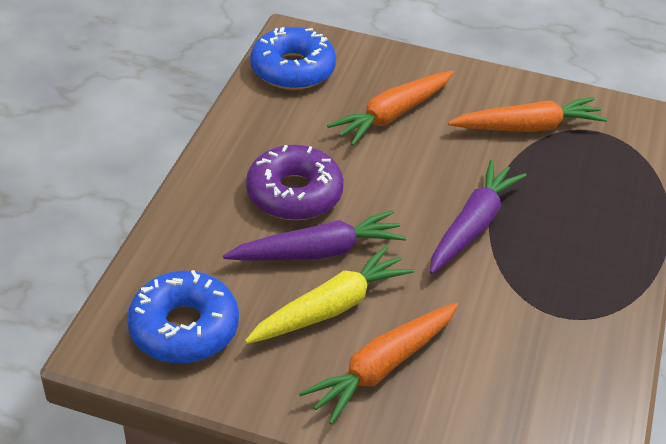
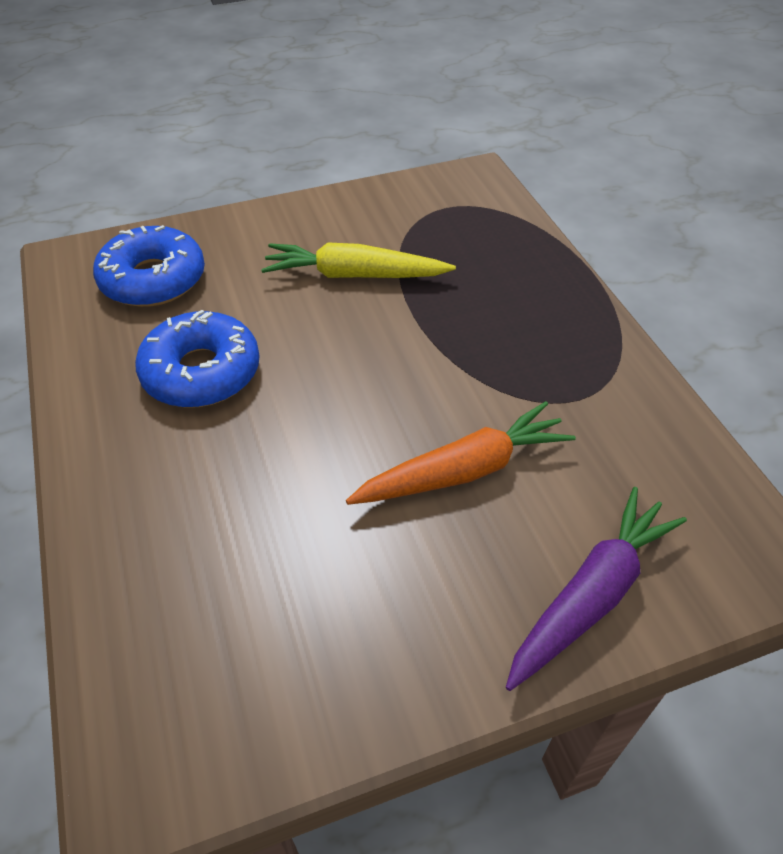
orange carrot: 3 -> 1
purple carrot: 2 -> 1
purple donut: 1 -> 0

